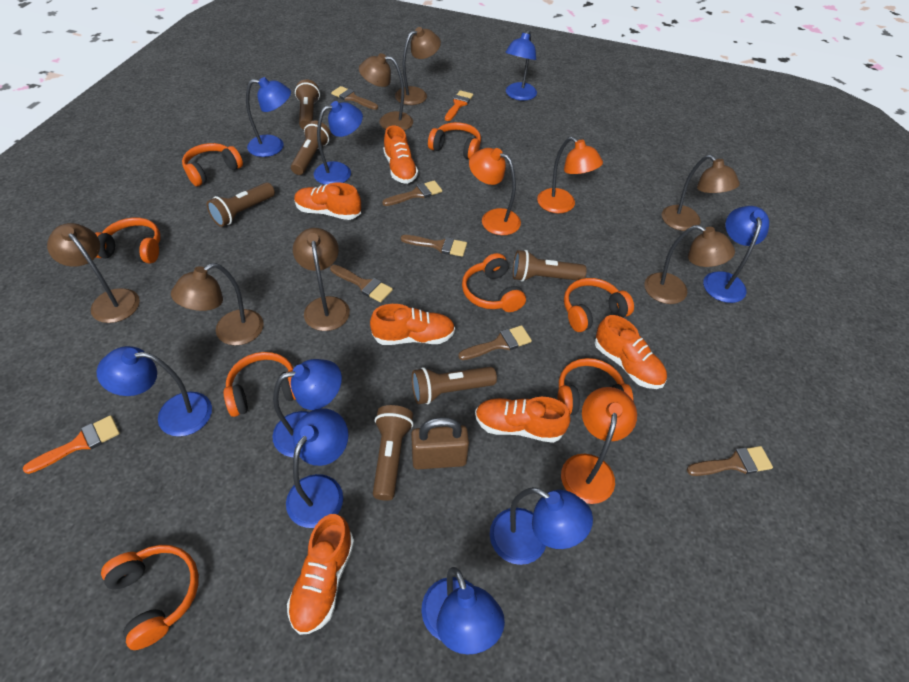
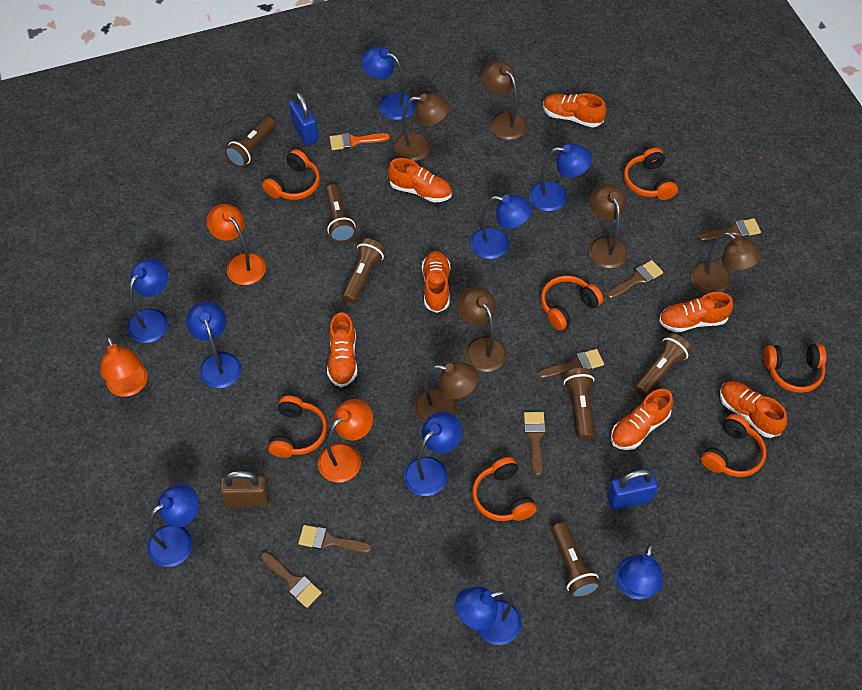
blue padlock: 0 -> 2
brown lamp: 7 -> 6
orange brush: 2 -> 1
orange headphones: 8 -> 7
orange shoe: 6 -> 7

